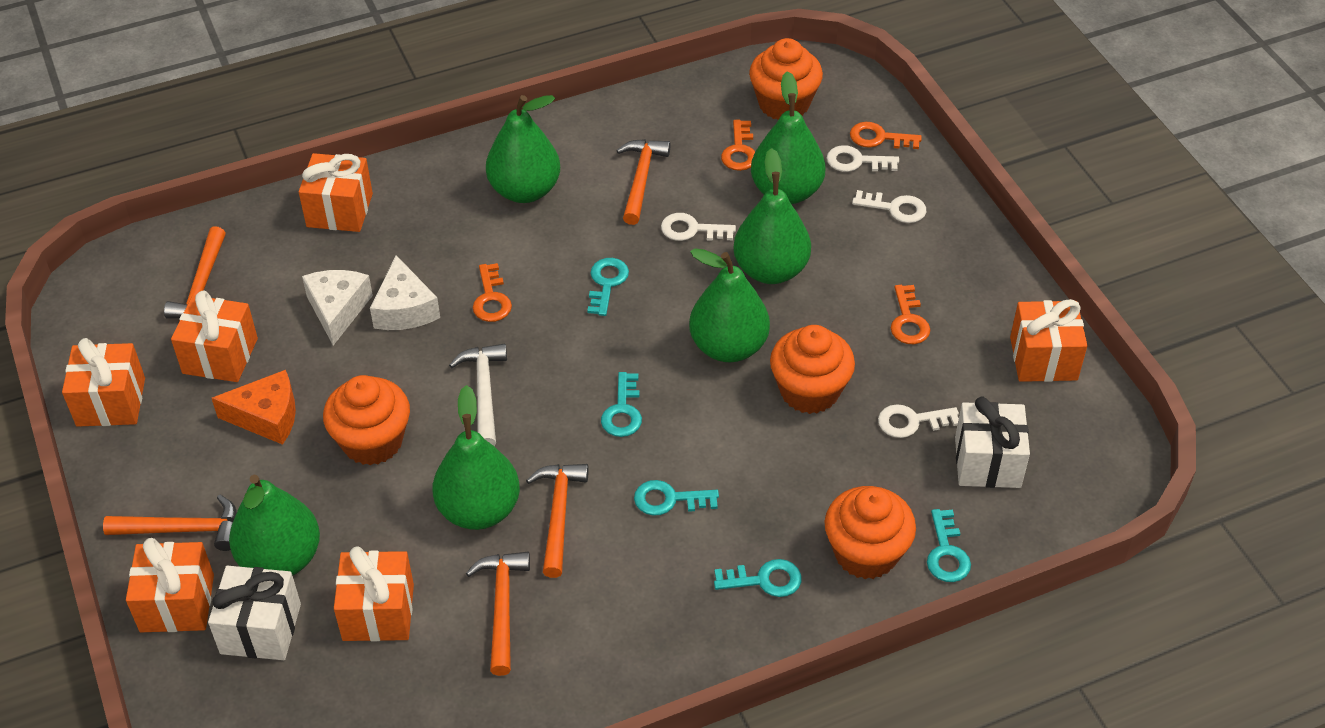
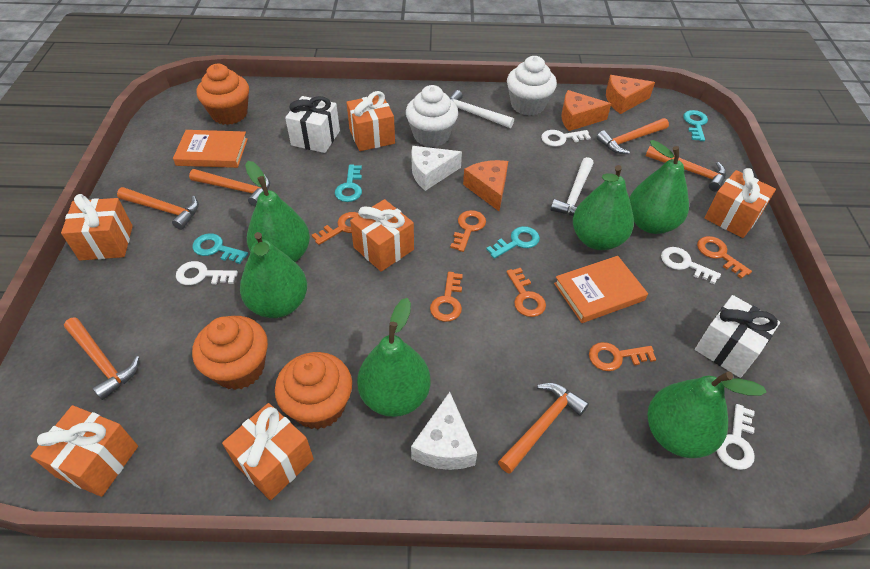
orange book: 0 -> 2
orange cheese: 1 -> 3
orange cupcake: 4 -> 3
orange hammer: 5 -> 6
orange key: 4 -> 6
turquoise key: 5 -> 4
white cupcake: 0 -> 2
white hammer: 1 -> 2

